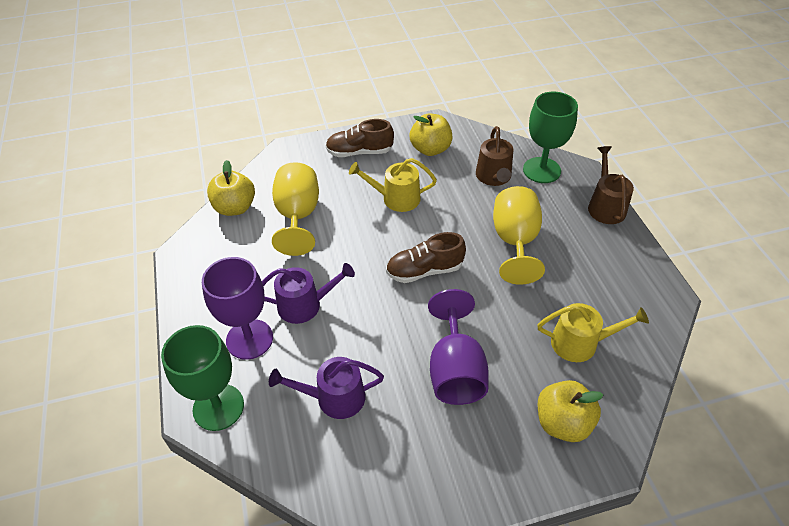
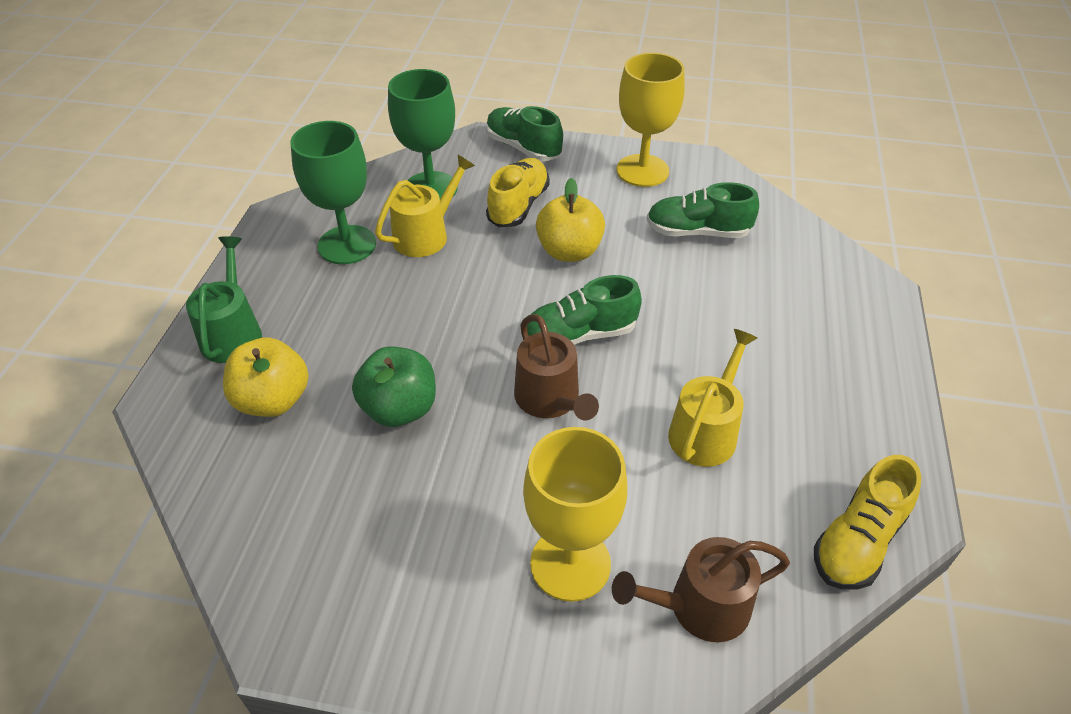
brown shoe: 2 -> 0
green apple: 0 -> 1
green shoe: 0 -> 3
green watering can: 0 -> 1
purple goblet: 2 -> 0
purple watering can: 2 -> 0
yellow apple: 3 -> 2
yellow shoe: 0 -> 2

